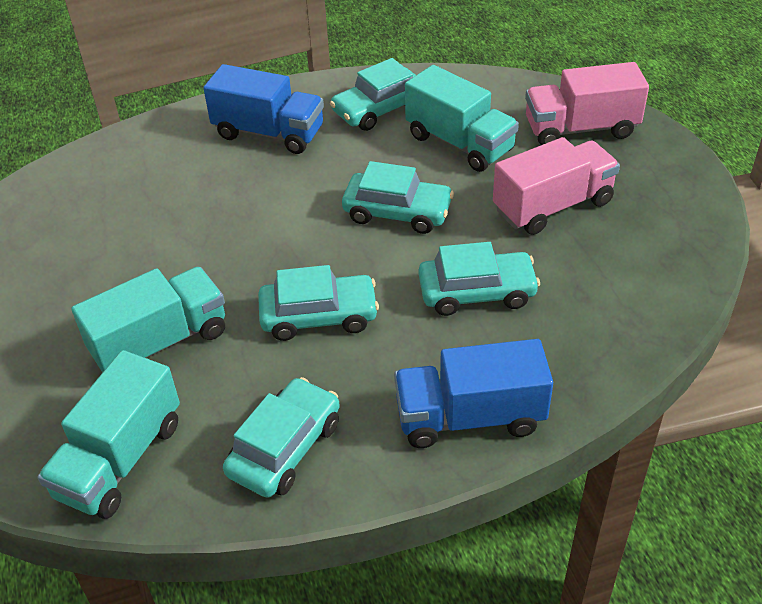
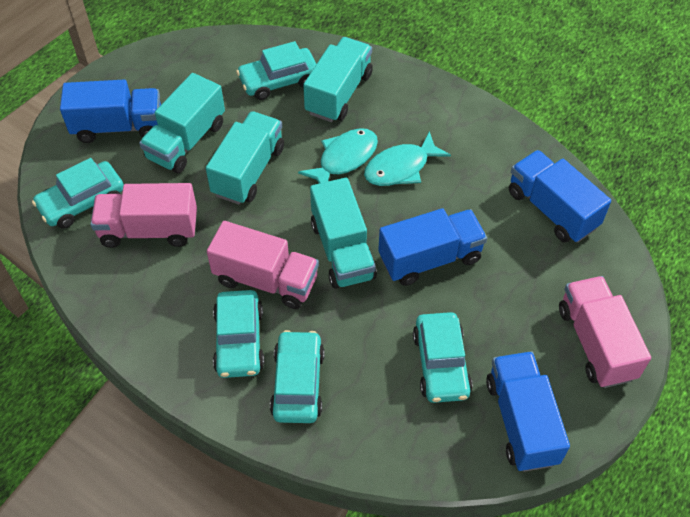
blue truck: 2 -> 4
pink truck: 2 -> 3
turquoise fish: 0 -> 2
turquoise truck: 3 -> 4

